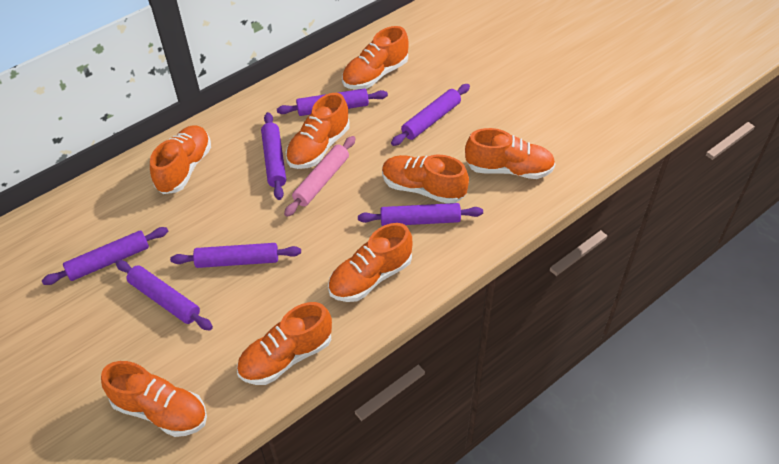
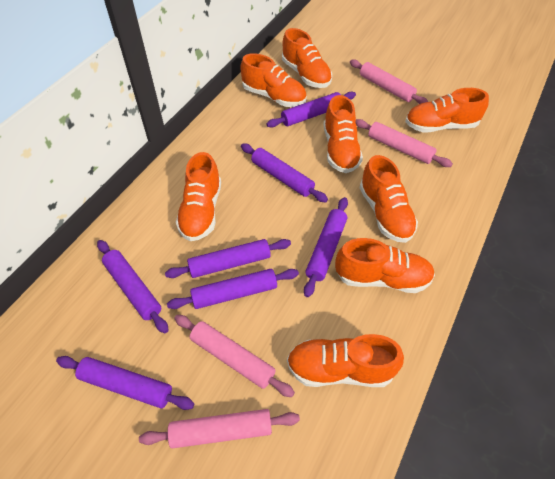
pink rolling pin: 1 -> 4

